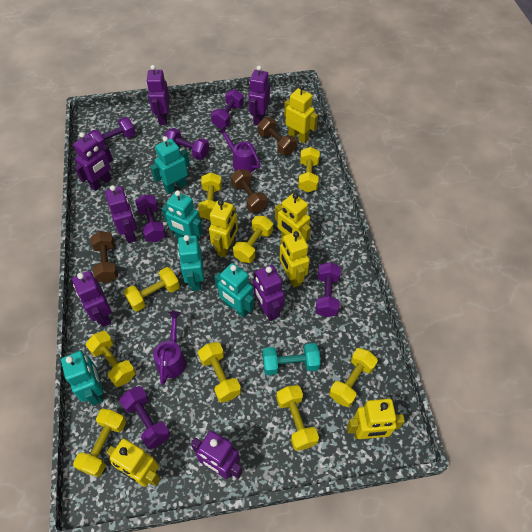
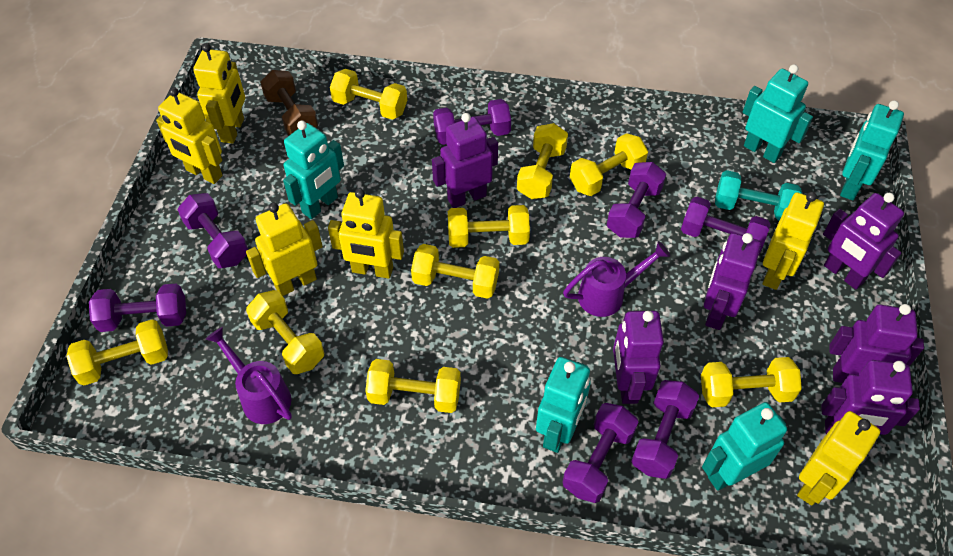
brown dumbbell: 3 -> 1
purple dumbbell: 6 -> 7
purple robot: 7 -> 6

